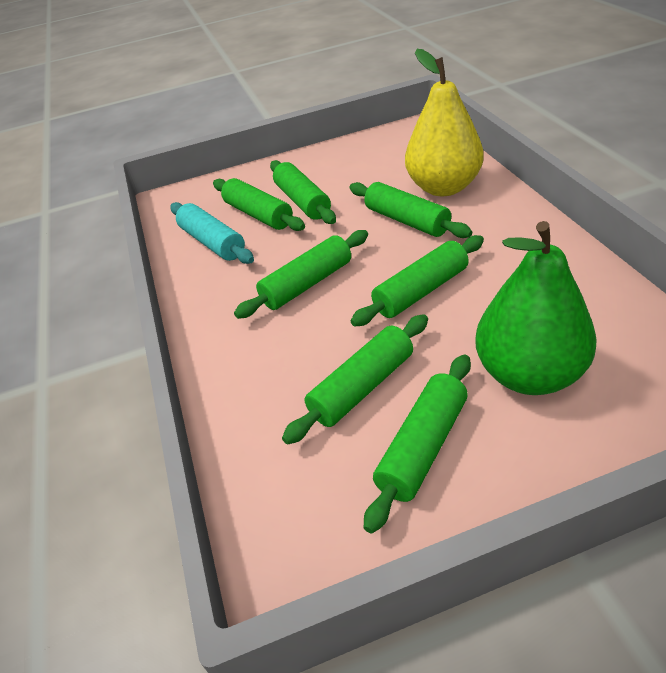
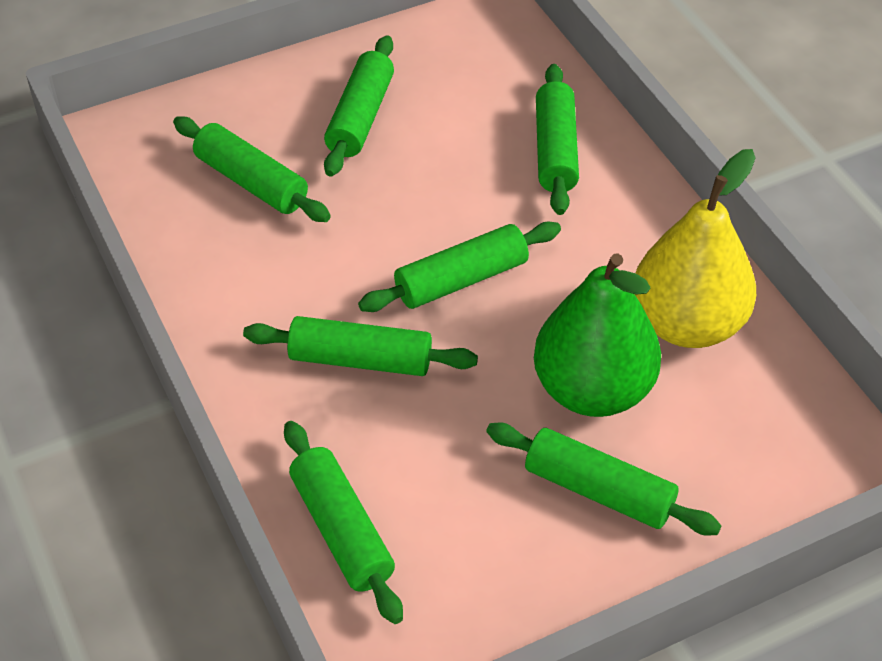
turquoise rolling pin: 1 -> 0

